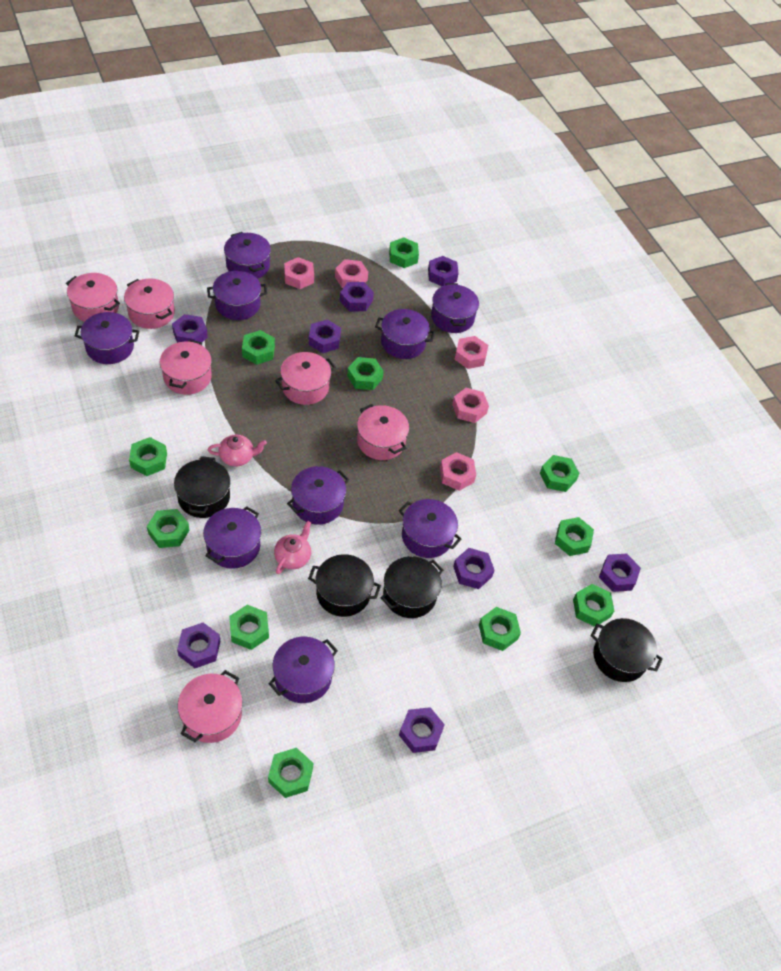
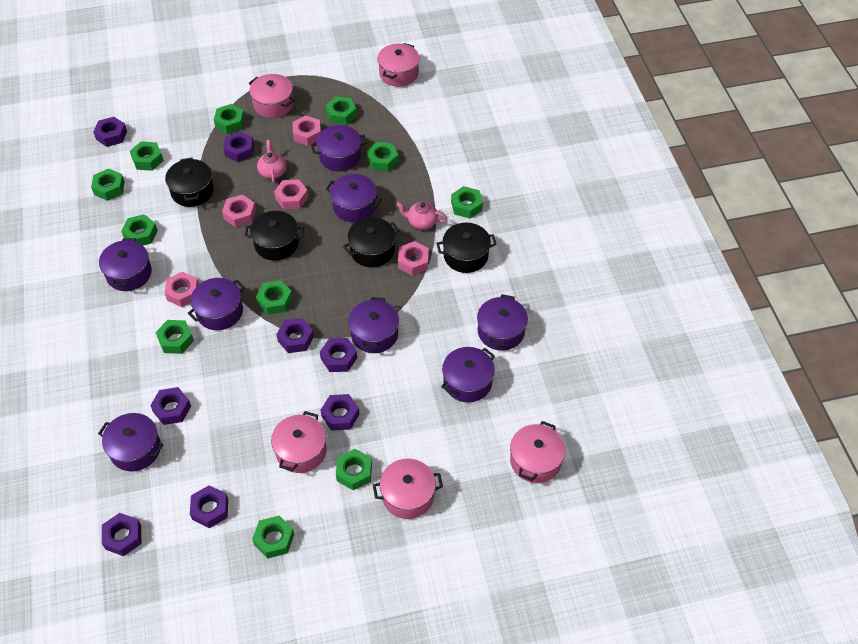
pink pot: 6 -> 5
purple pot: 9 -> 8

